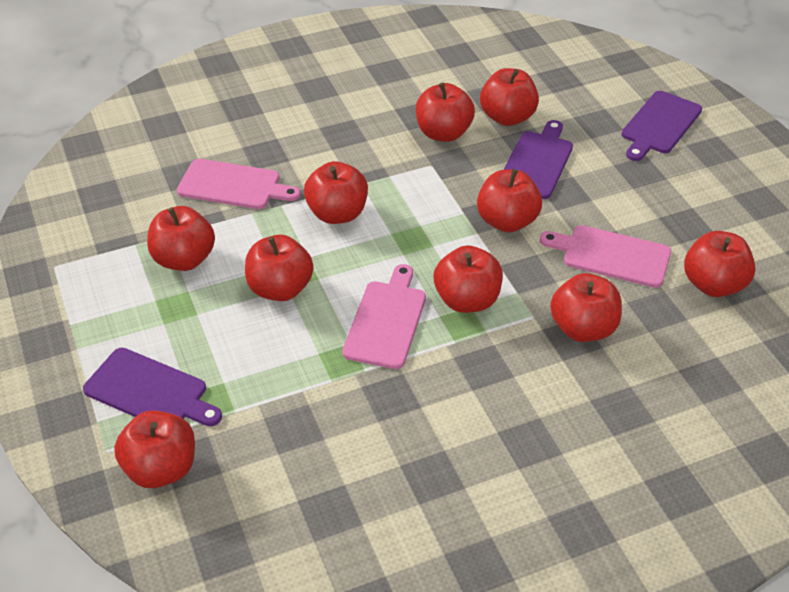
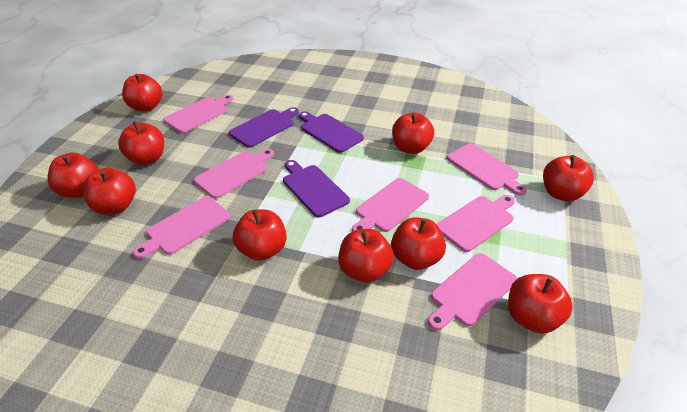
pink cutting board: 3 -> 7

